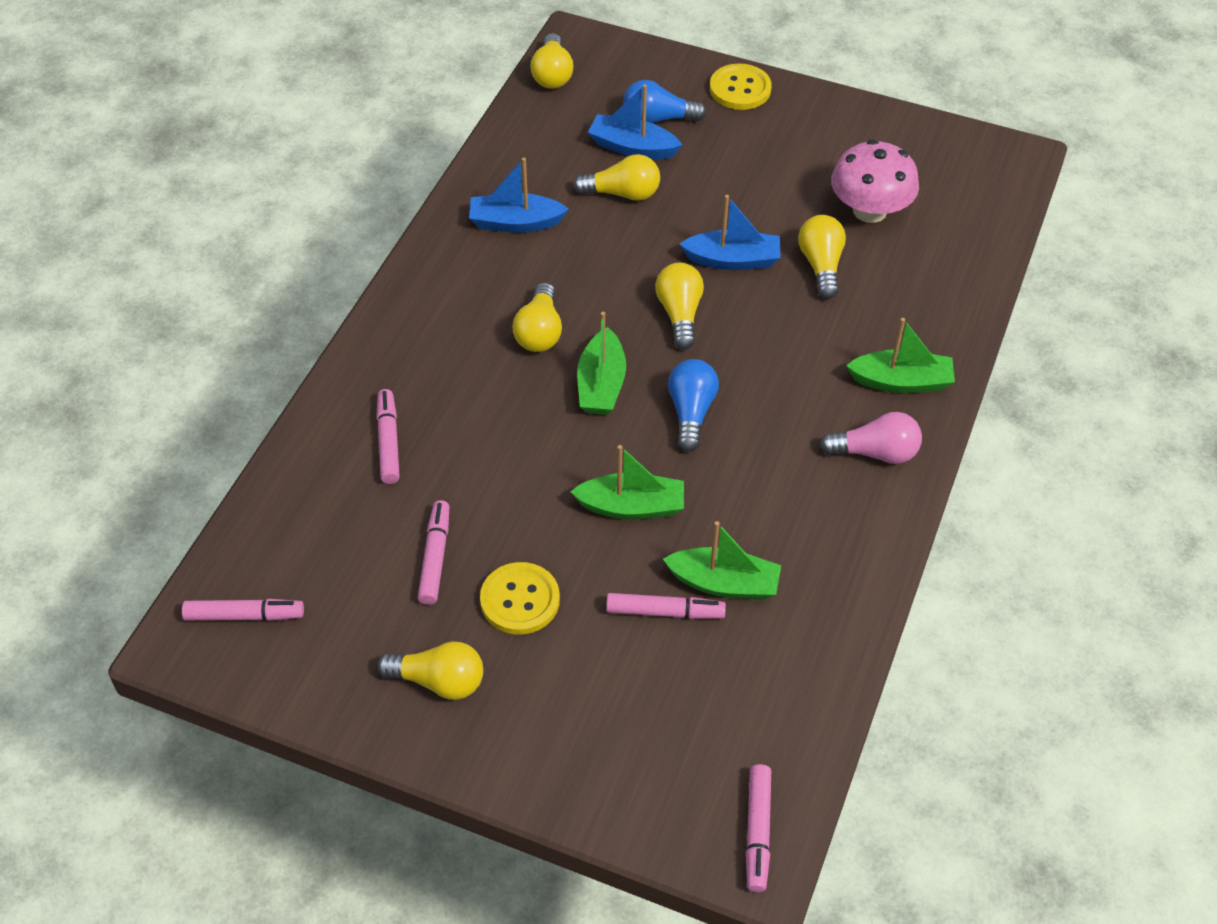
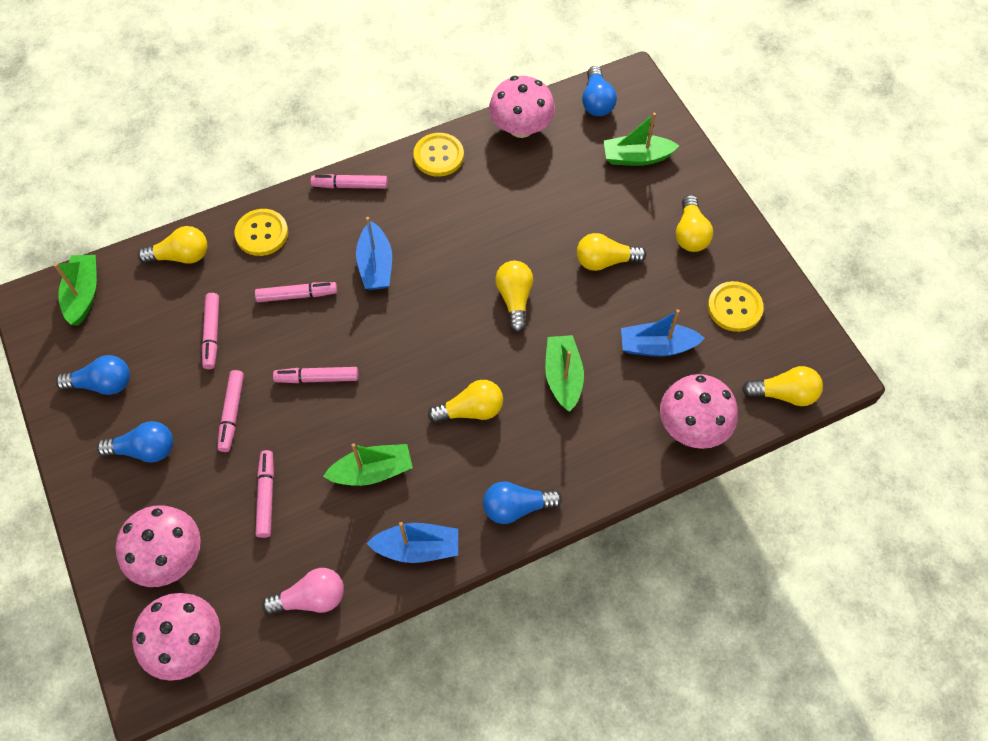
blue light bulb: 2 -> 4
pink marker: 5 -> 6
pink mushroom: 1 -> 4
yellow button: 2 -> 3

